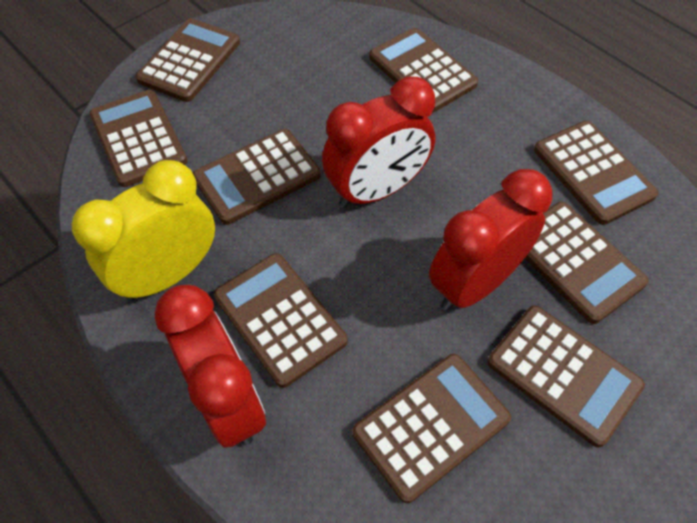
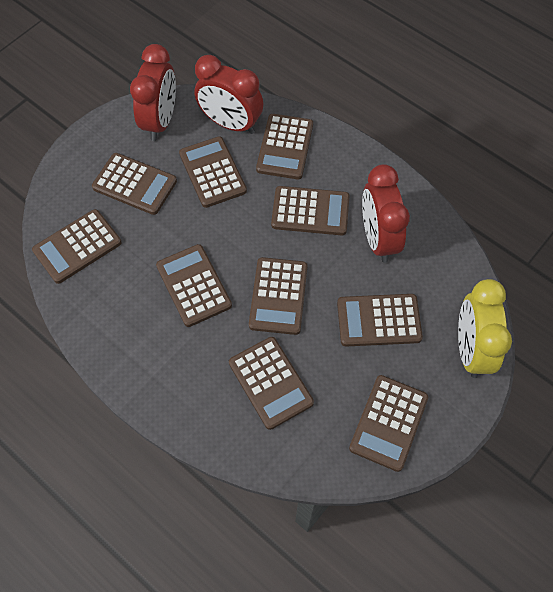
brown calculator: 9 -> 10

